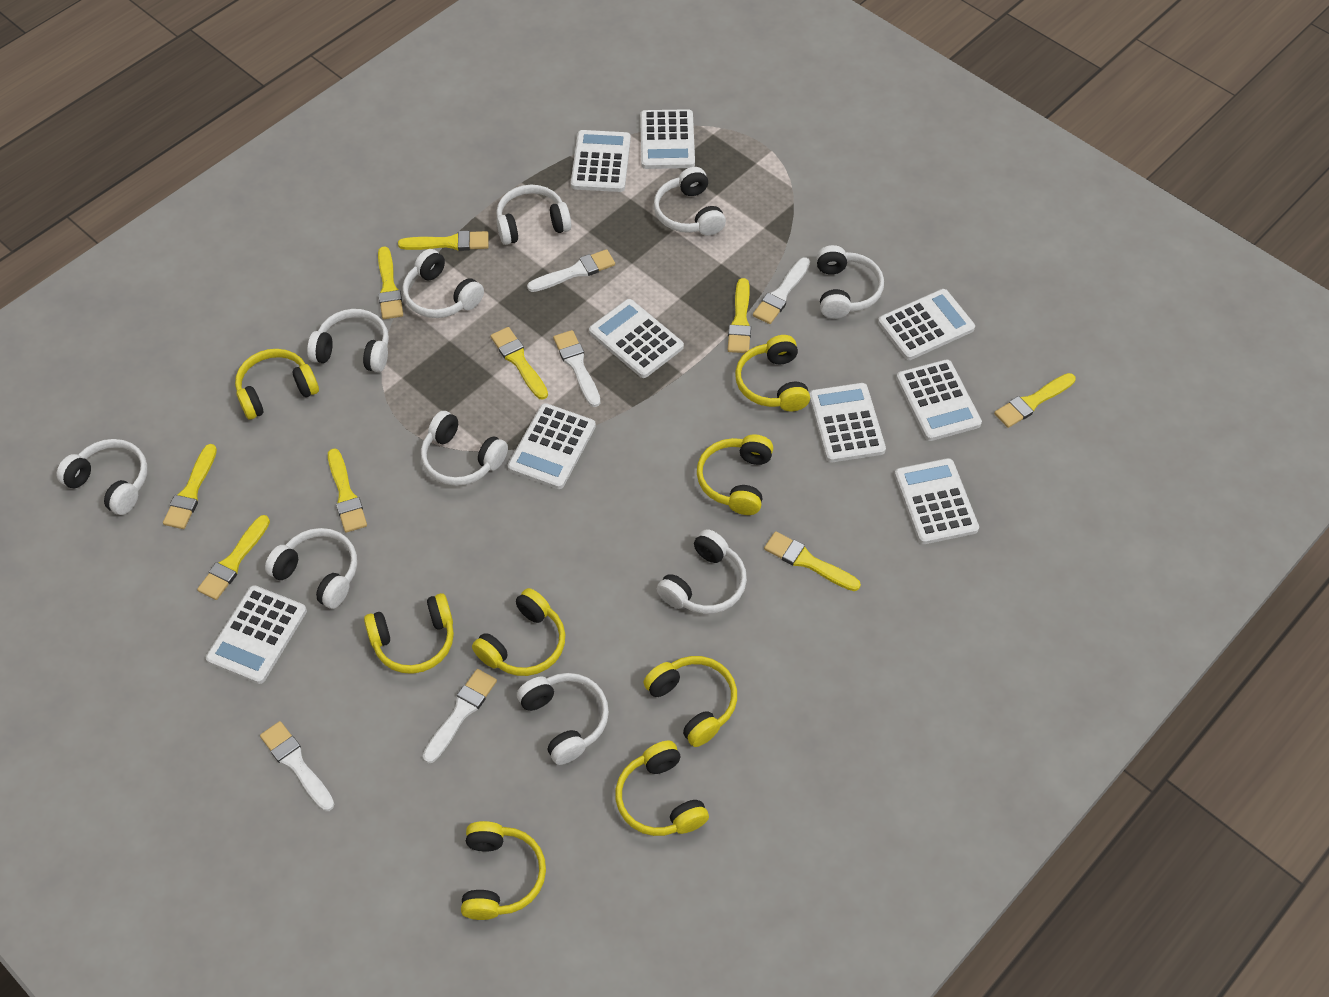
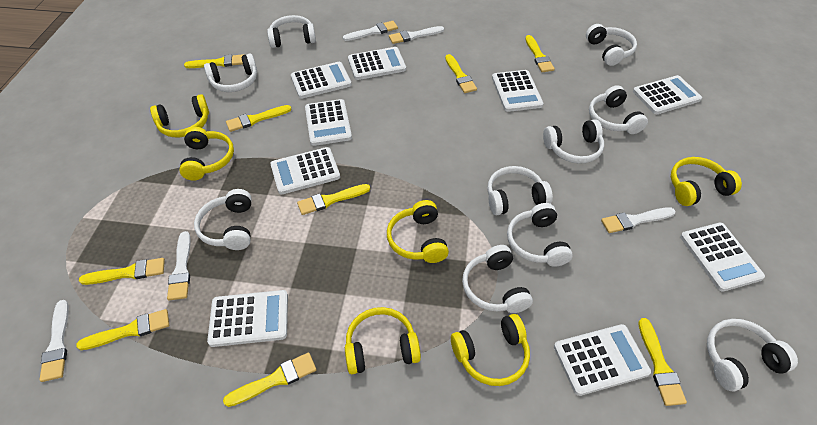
yellow headphones: 8 -> 6

